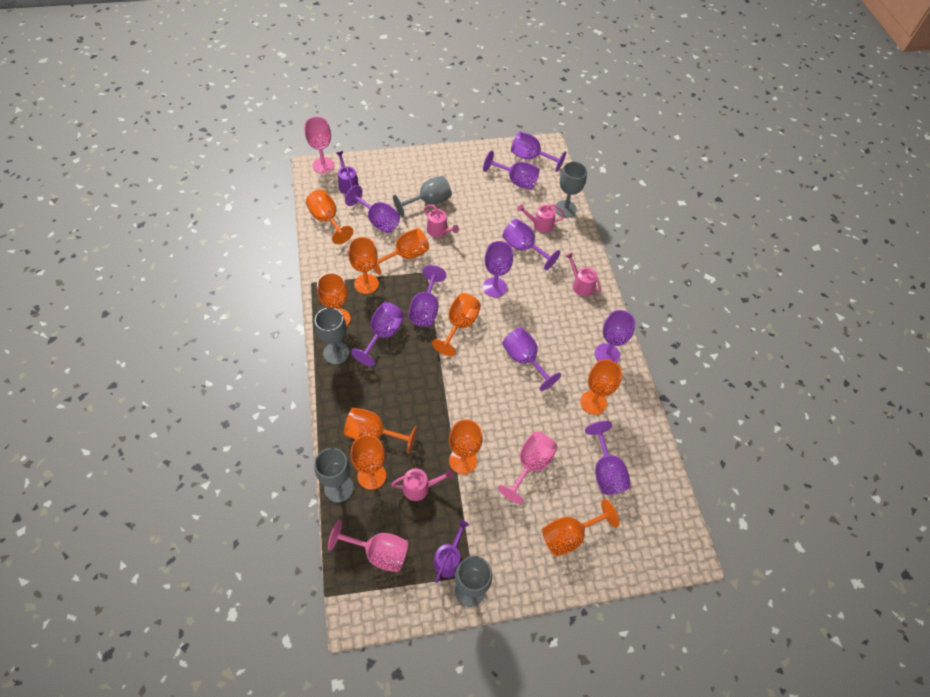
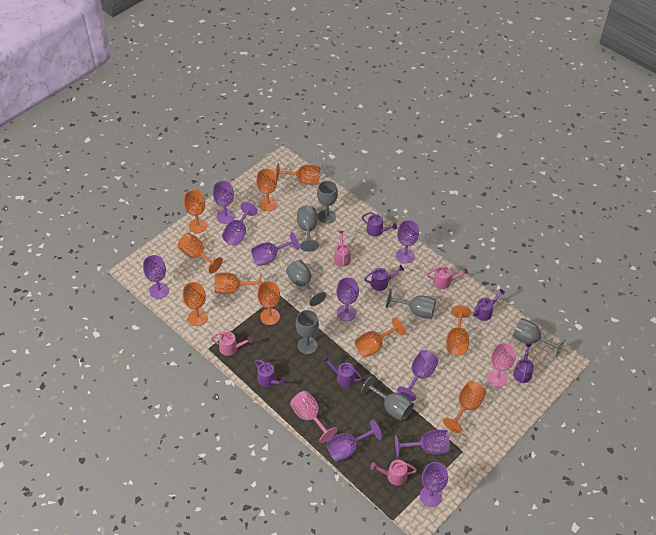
grey goblet: 5 -> 7
pink goblet: 3 -> 2
purple watering can: 2 -> 6

